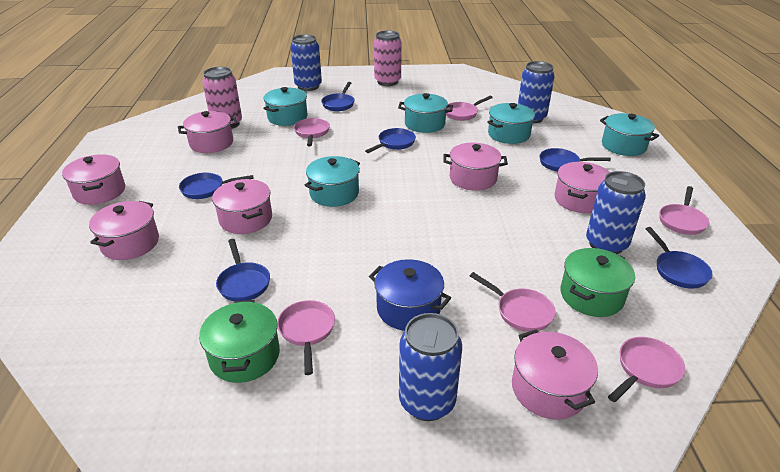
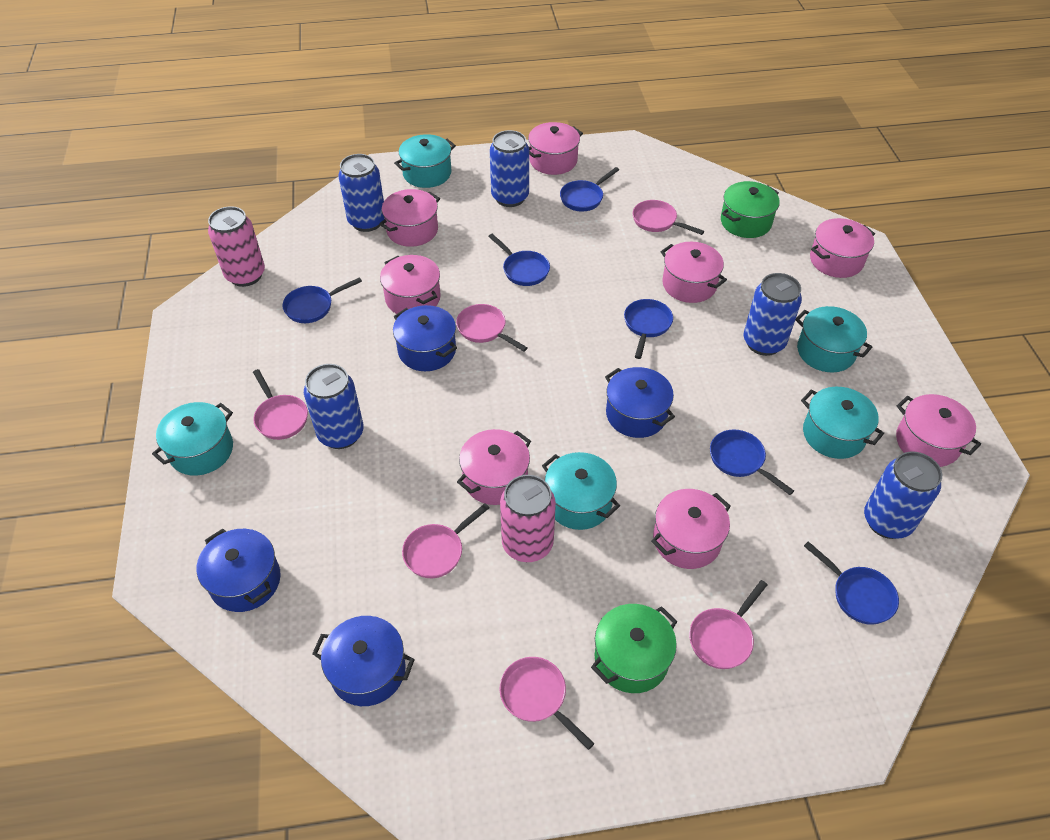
blue can: 4 -> 5
blue pot: 1 -> 4
pink pot: 7 -> 8

